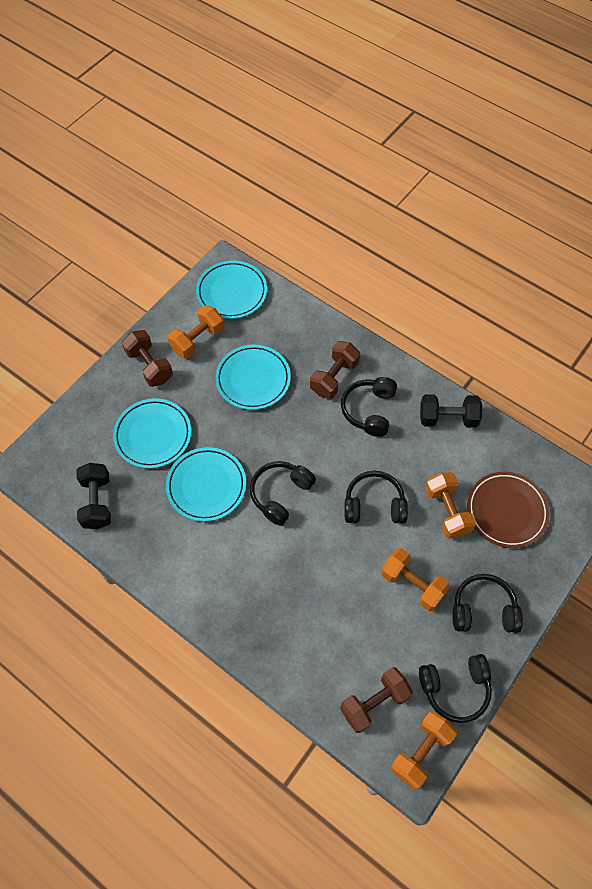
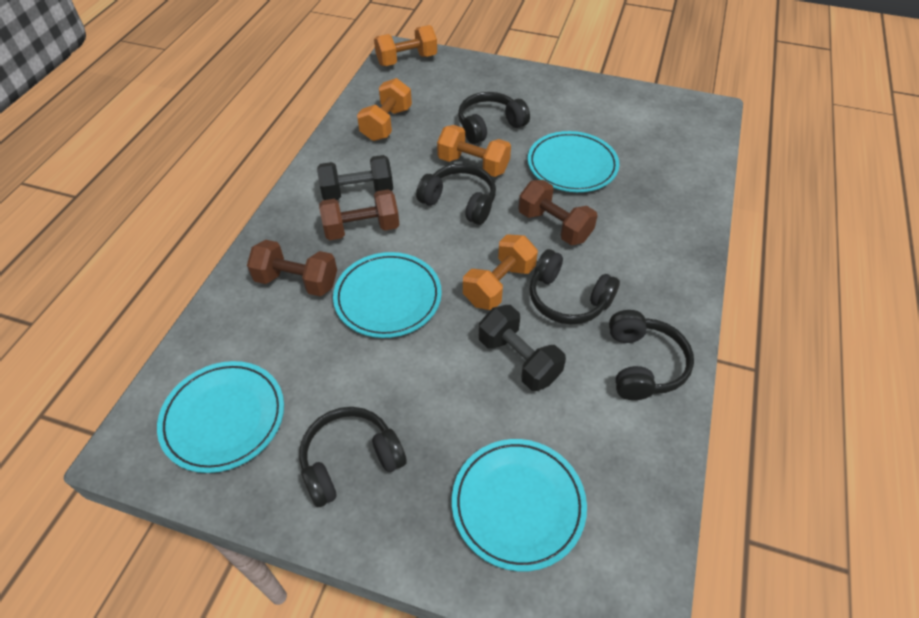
brown plate: 1 -> 0

